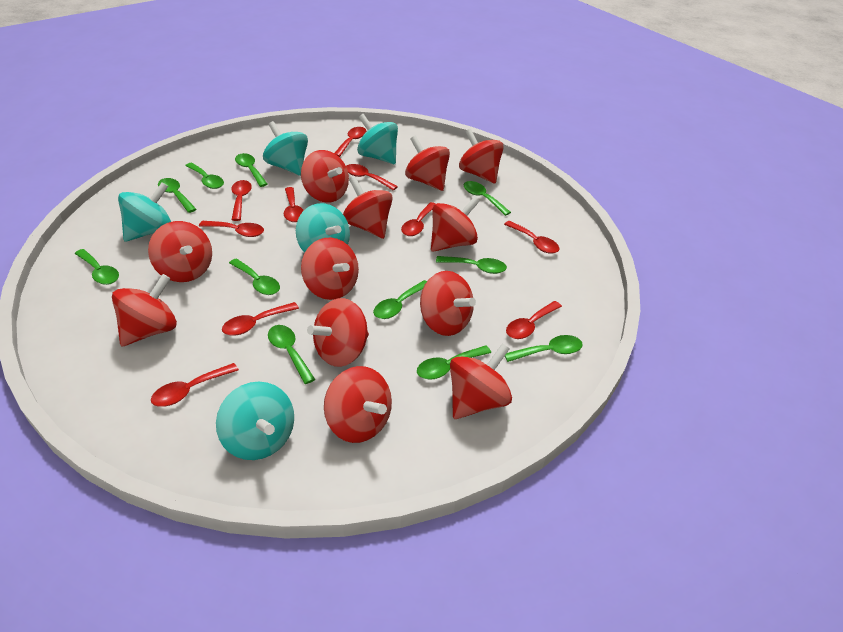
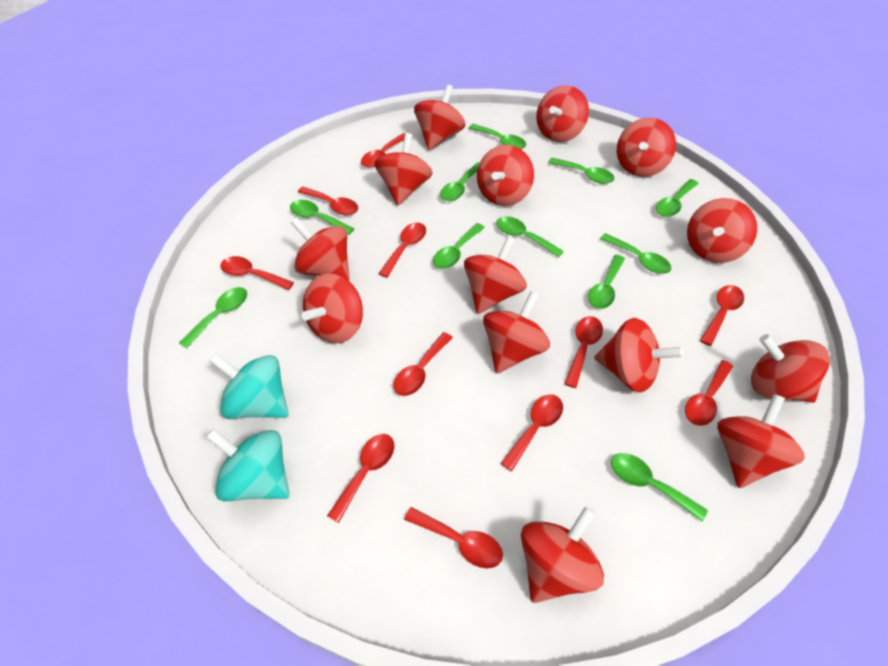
red spinning top: 12 -> 14
red spoon: 10 -> 11
turquoise spinning top: 5 -> 2

